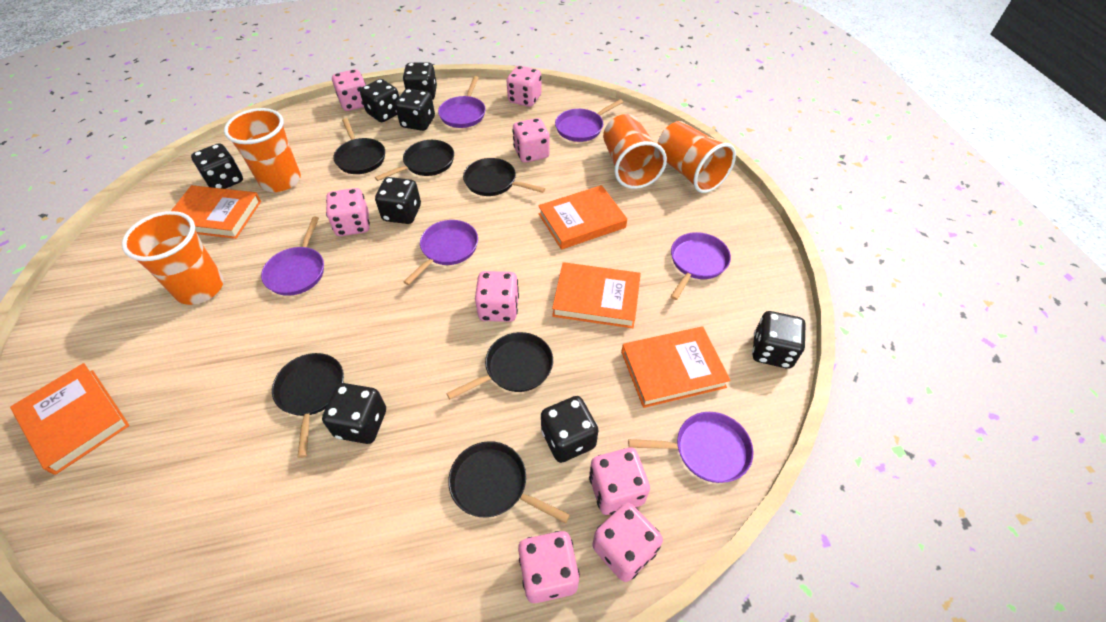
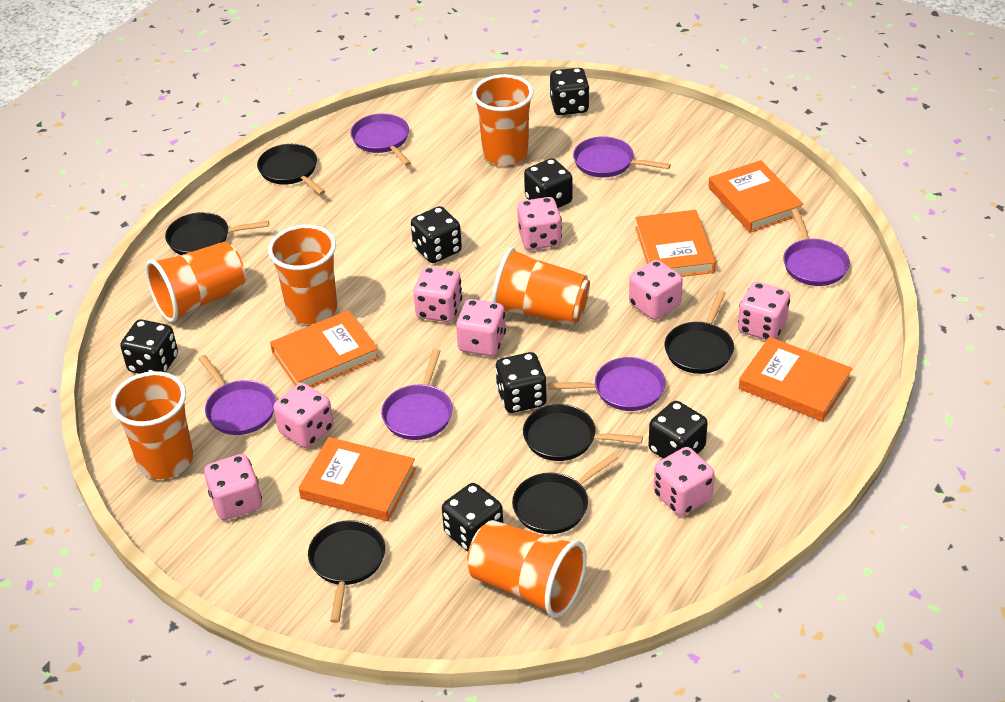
black dice: 8 -> 7
orange cup: 4 -> 6

